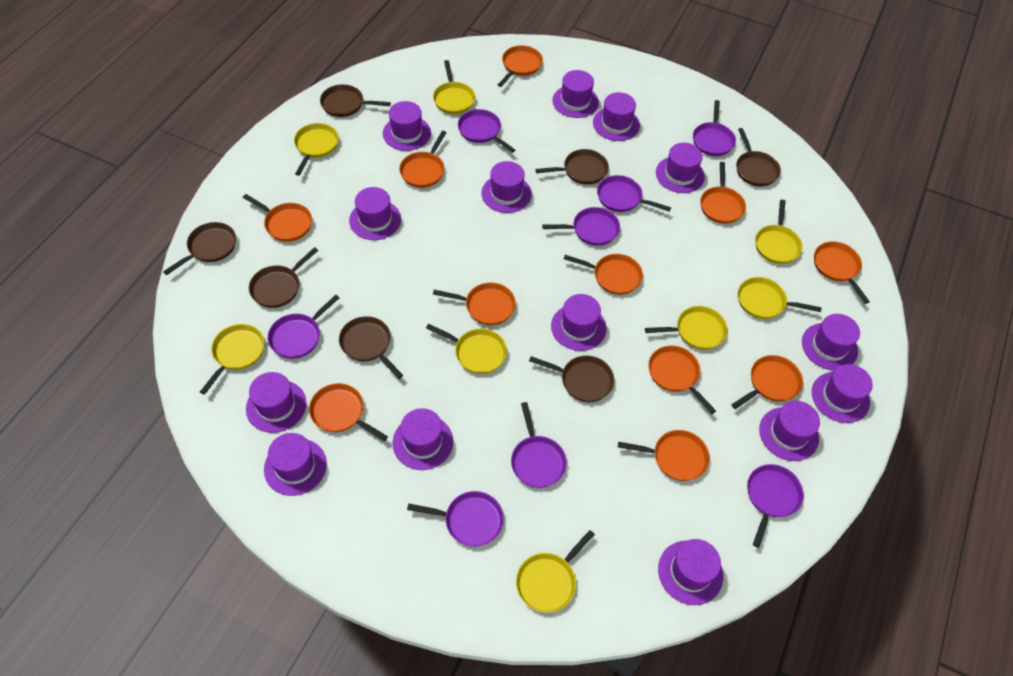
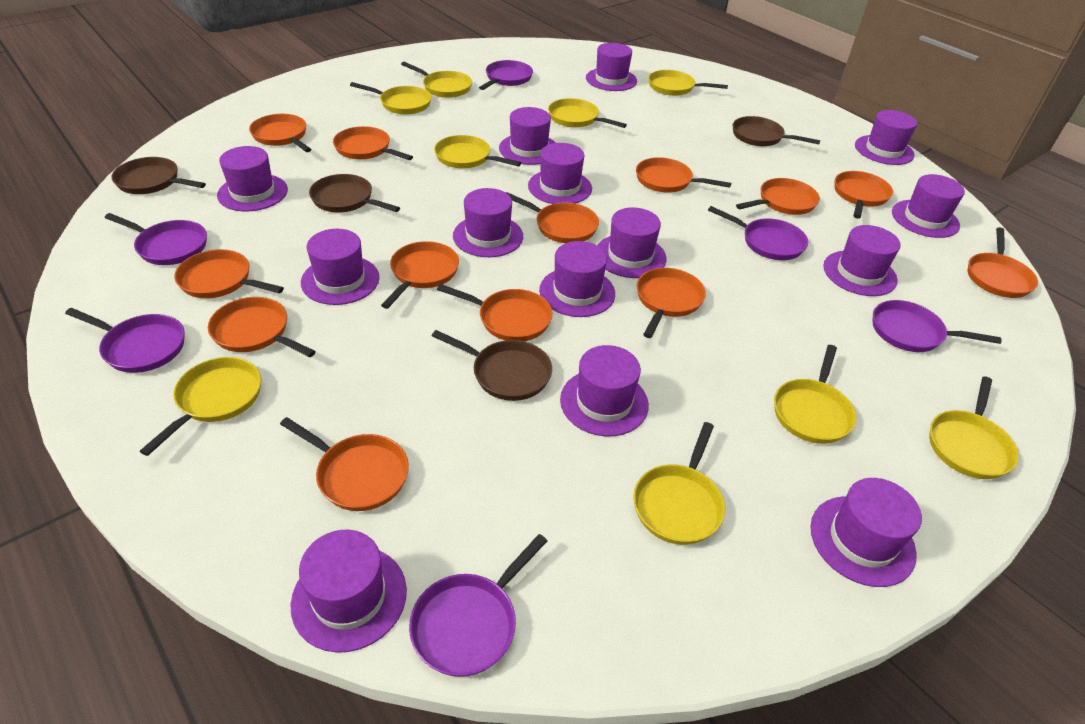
brown pan: 7 -> 4
orange pan: 11 -> 13
purple pan: 8 -> 6
yellow pan: 8 -> 9

